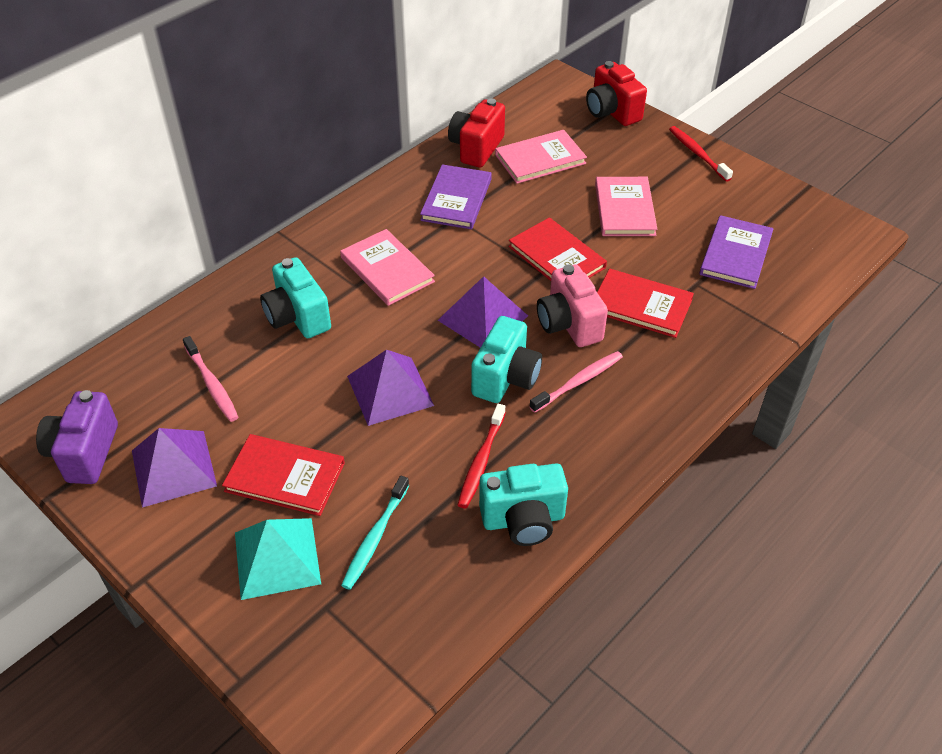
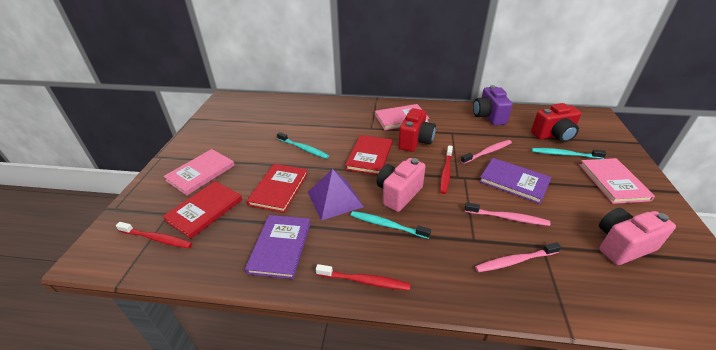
pink camera: 1 -> 2
pink toothbrush: 2 -> 3
purple pyramid: 3 -> 1
red toothbrush: 2 -> 3
turquoise camera: 3 -> 0
turquoise pyramid: 1 -> 0
turquoise toothbrush: 1 -> 3

